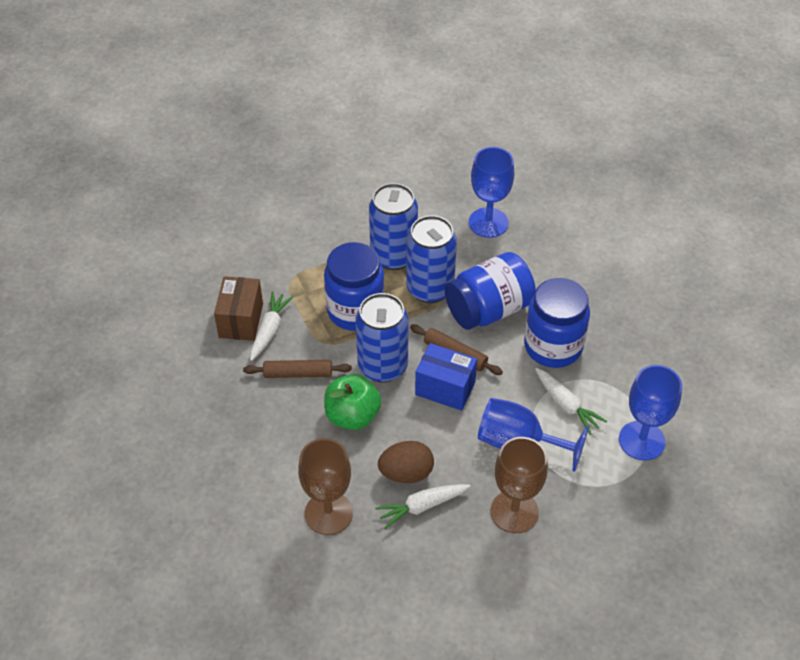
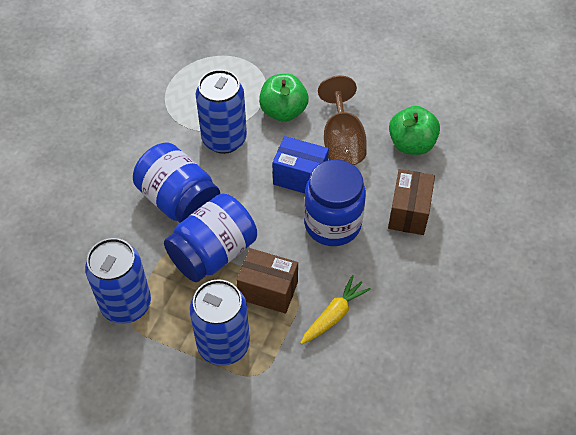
blue goblet: 3 -> 0
brown box: 1 -> 2
brown egg: 1 -> 0
brown goblet: 2 -> 1
brown rolling pin: 2 -> 0
green apple: 1 -> 2
white carrot: 3 -> 0
yellow carrot: 0 -> 1

